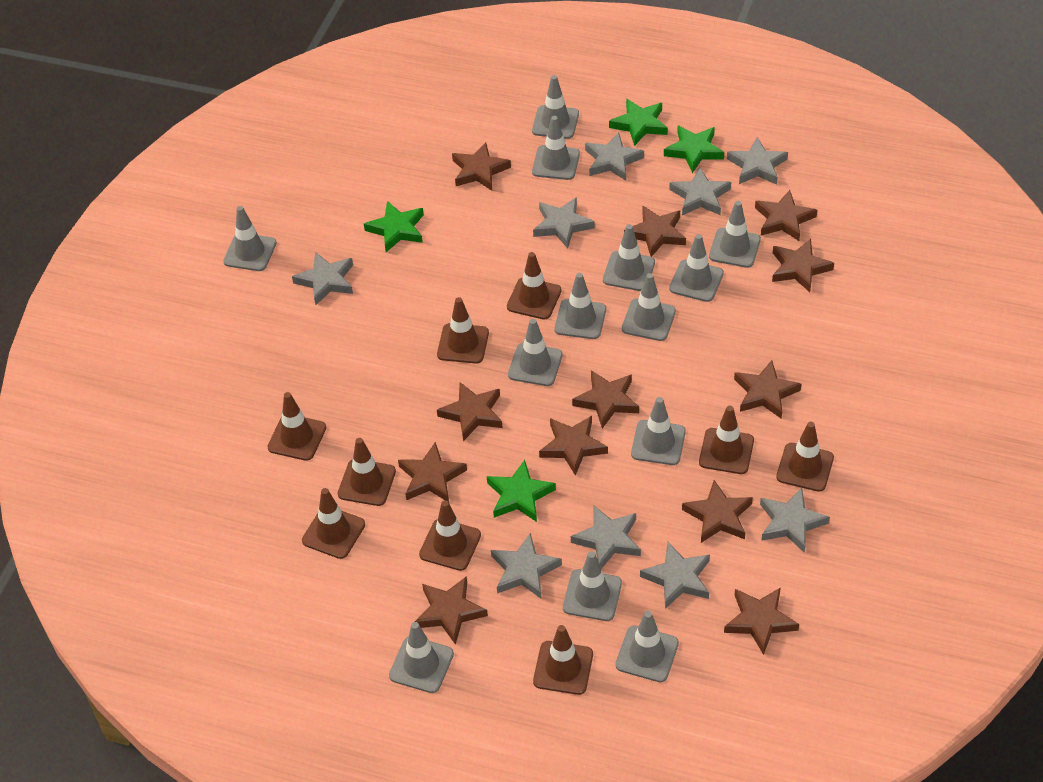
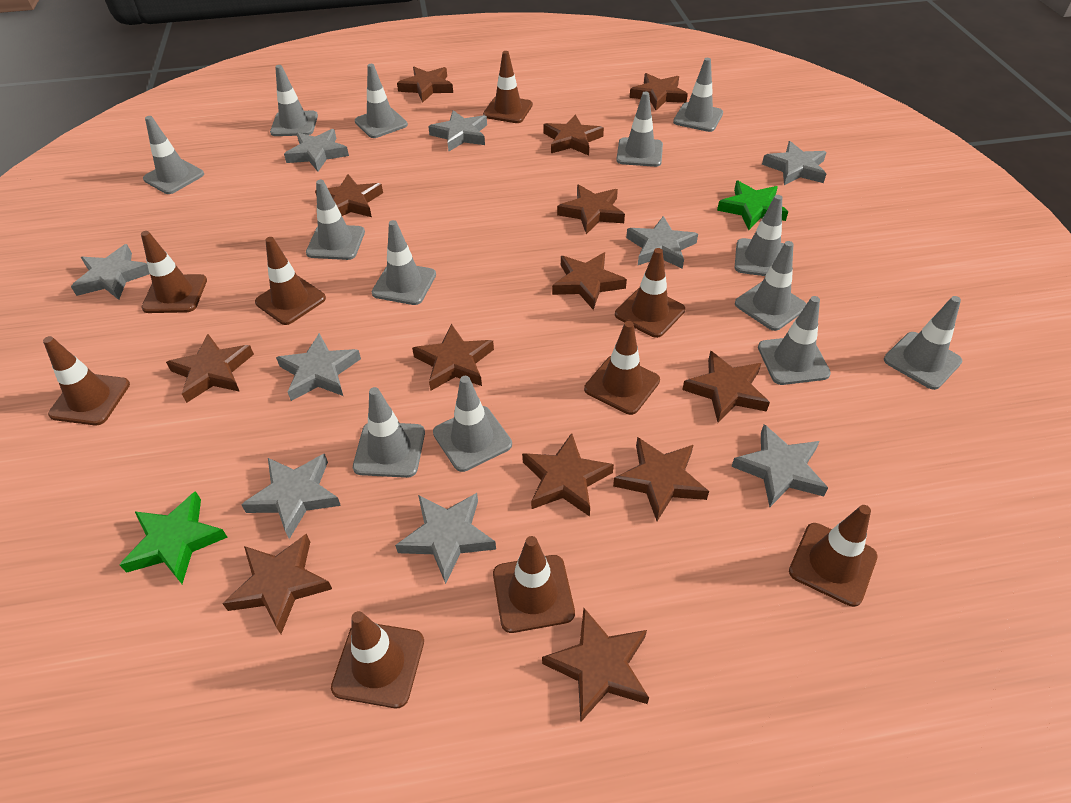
brown star: 12 -> 13
green star: 4 -> 2

